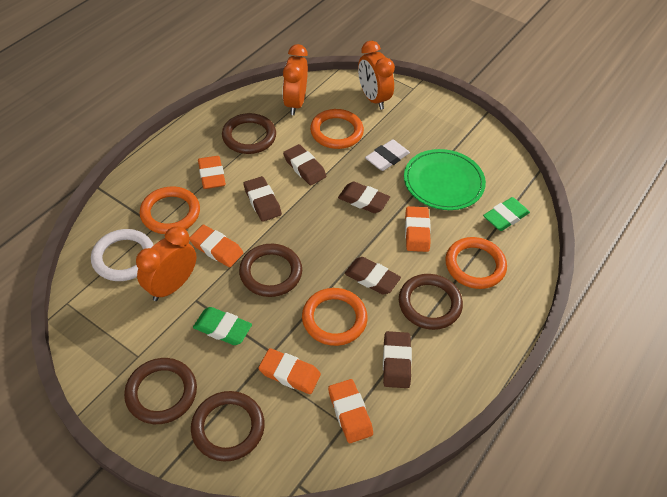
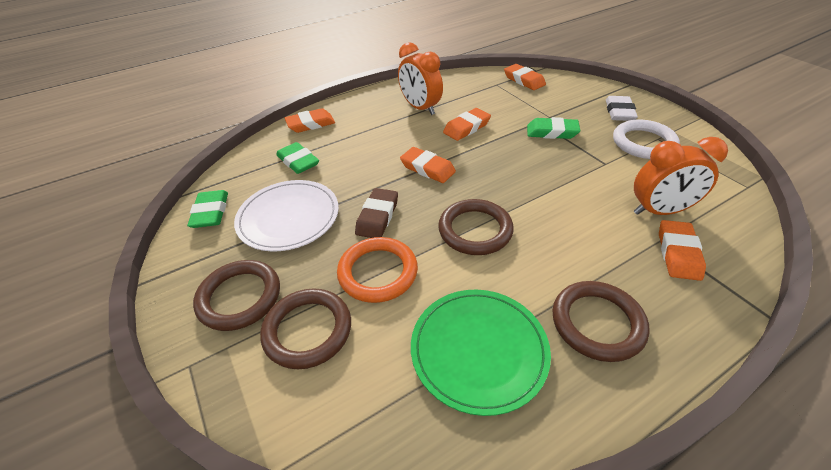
brown eraser: 5 -> 1
brown ring: 5 -> 4
green eraser: 2 -> 3
orange clock: 3 -> 2
orange ring: 4 -> 1
white plate: 0 -> 1

